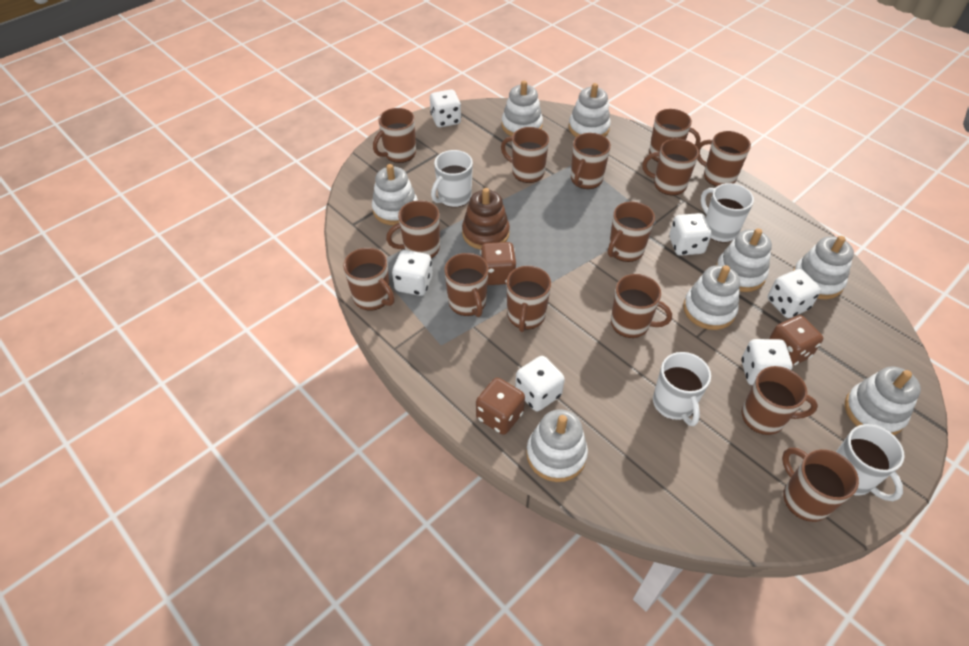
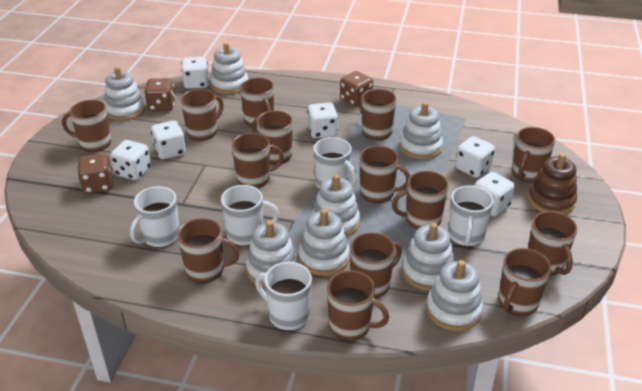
white mug: 4 -> 5

